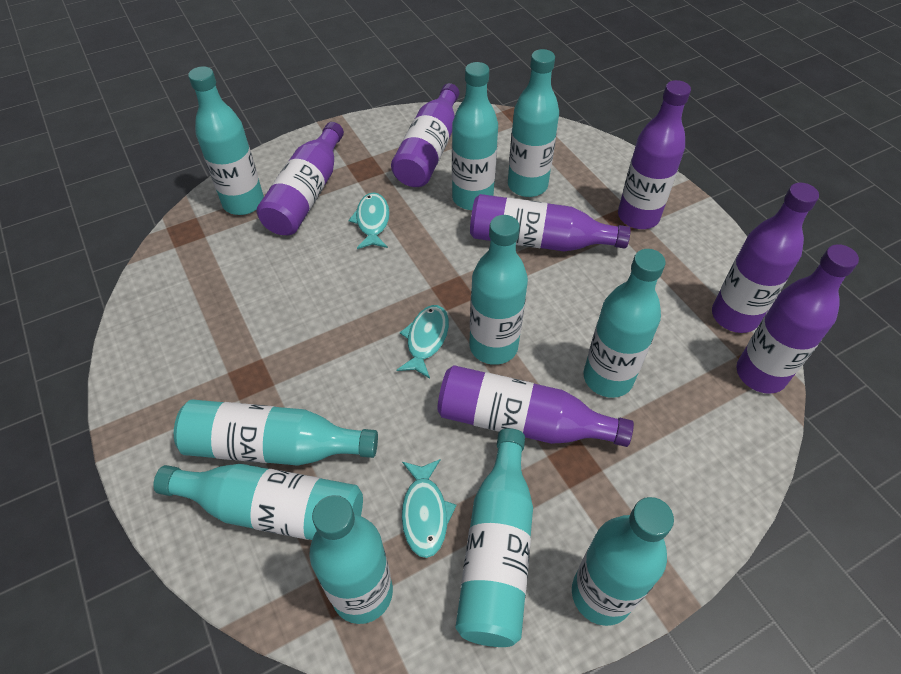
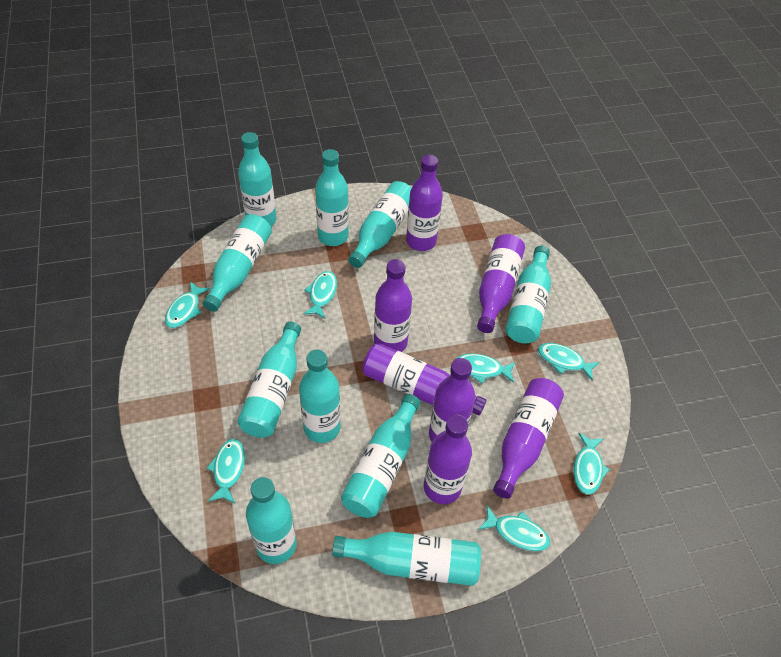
turquoise fish: 3 -> 7

